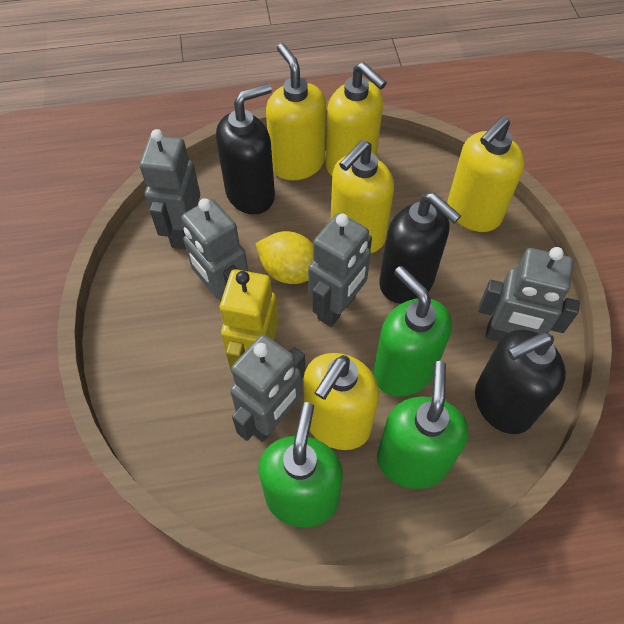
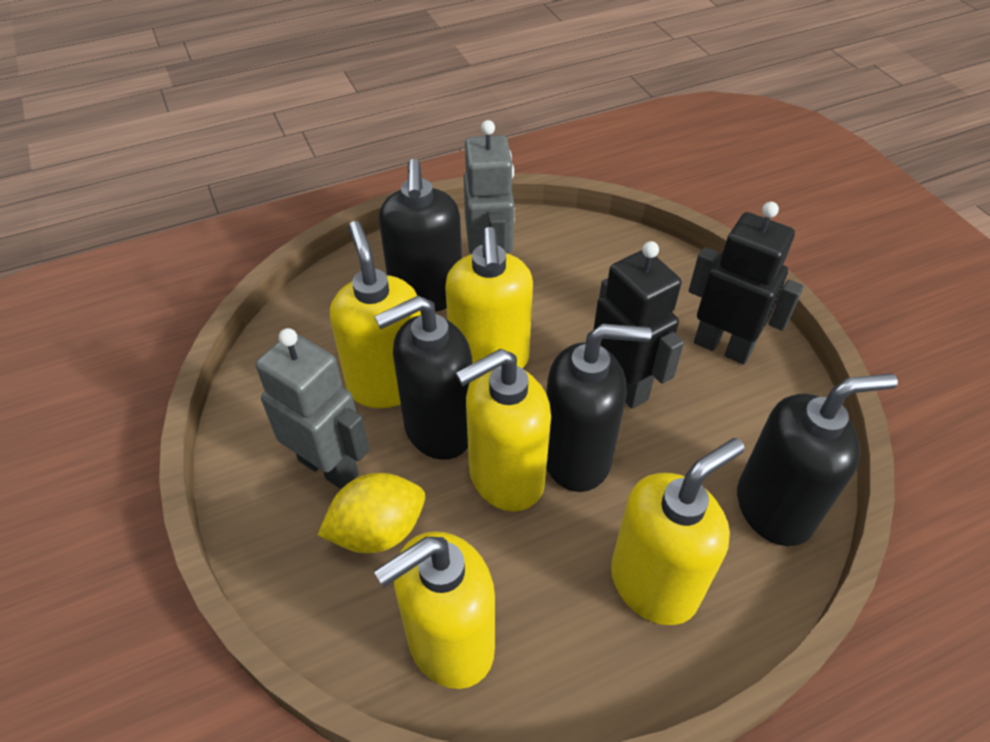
black robot: 0 -> 2
black soap dispenser: 3 -> 4
green soap dispenser: 3 -> 0
grey robot: 5 -> 2
yellow robot: 1 -> 0

